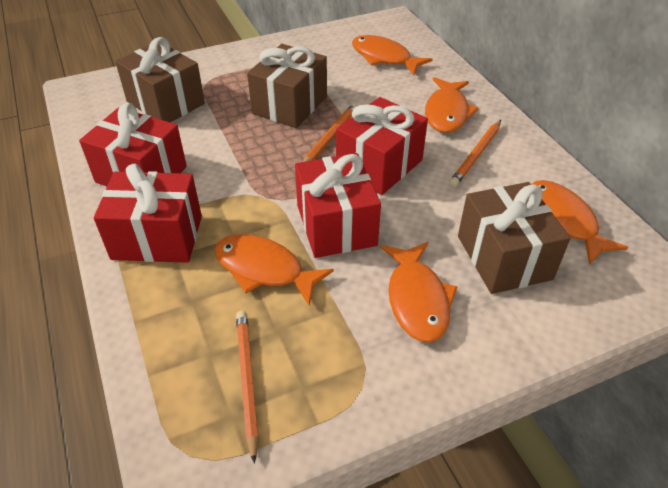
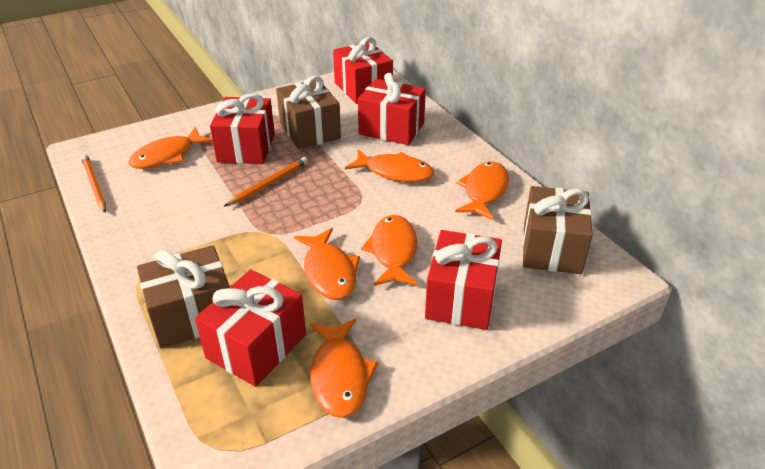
orange fish: 5 -> 6
orange pencil: 3 -> 2
red gift: 4 -> 5

